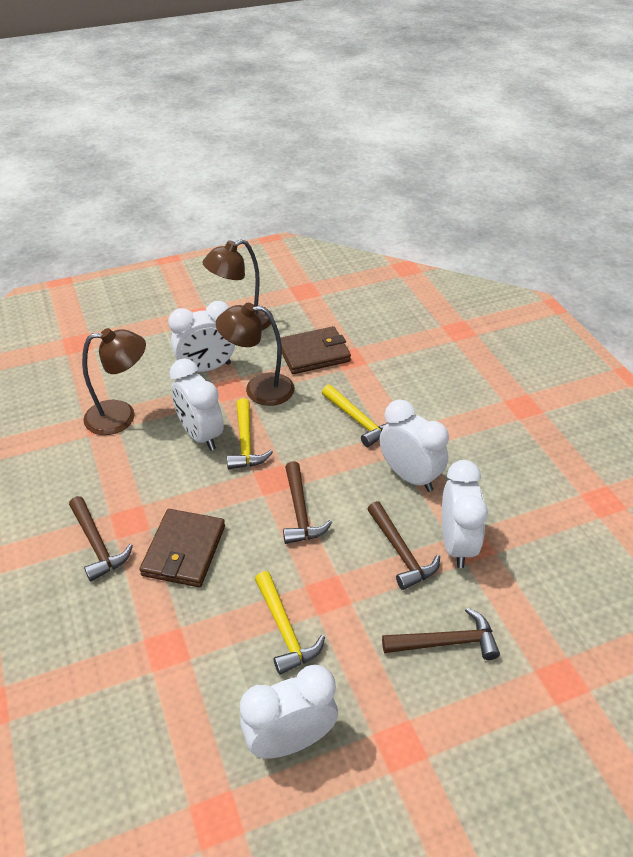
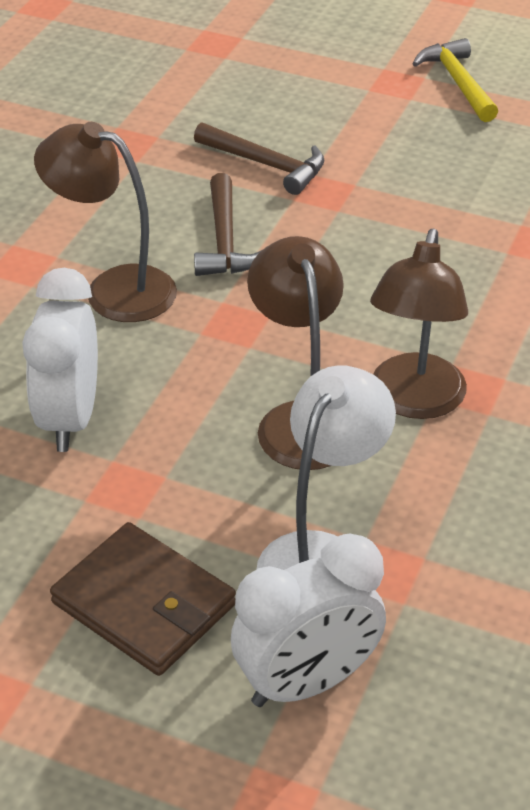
brown hammer: 4 -> 2
brown wallet: 2 -> 1
white clock: 5 -> 2
white lamp: 0 -> 1
yellow hammer: 3 -> 1

